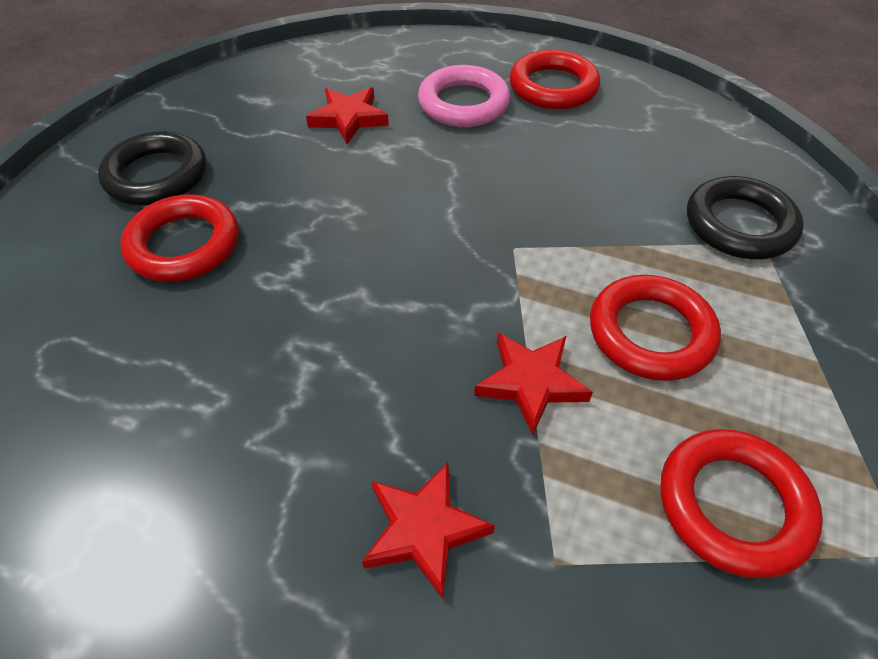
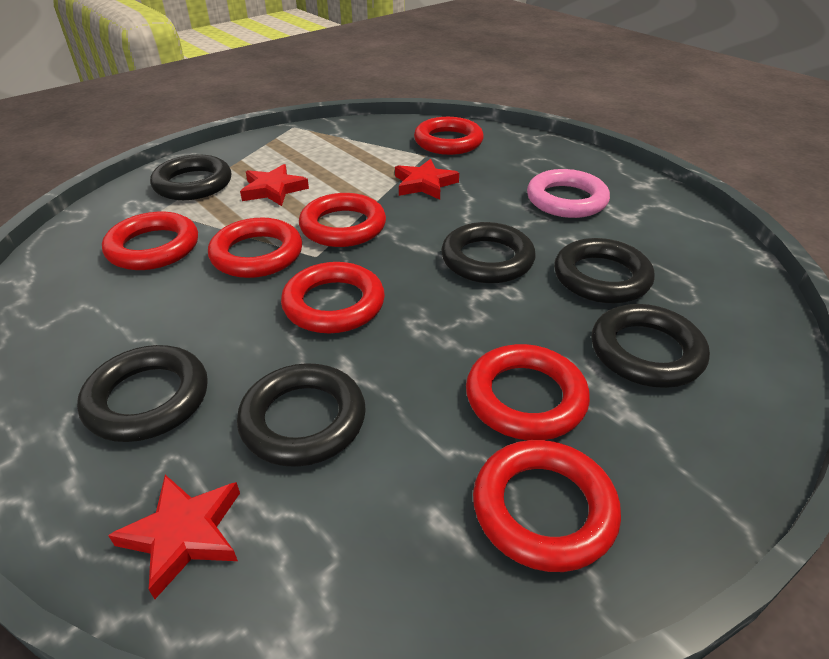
black ring: 2 -> 6
red ring: 4 -> 7

